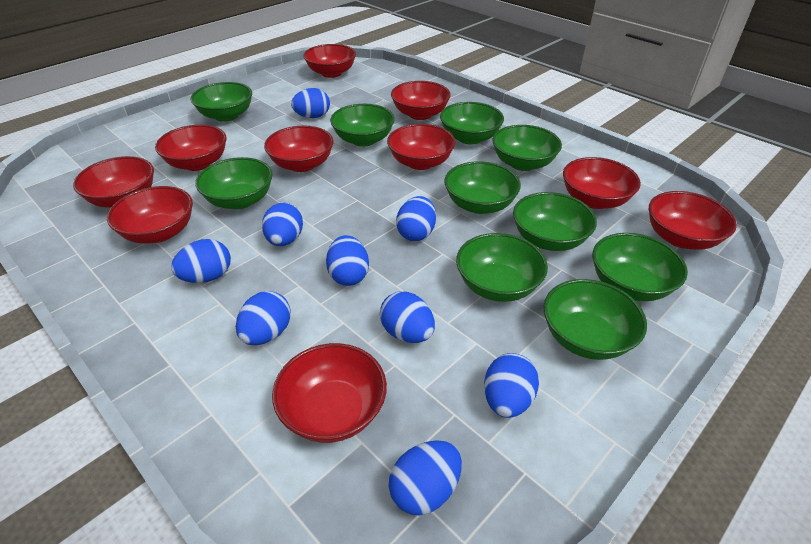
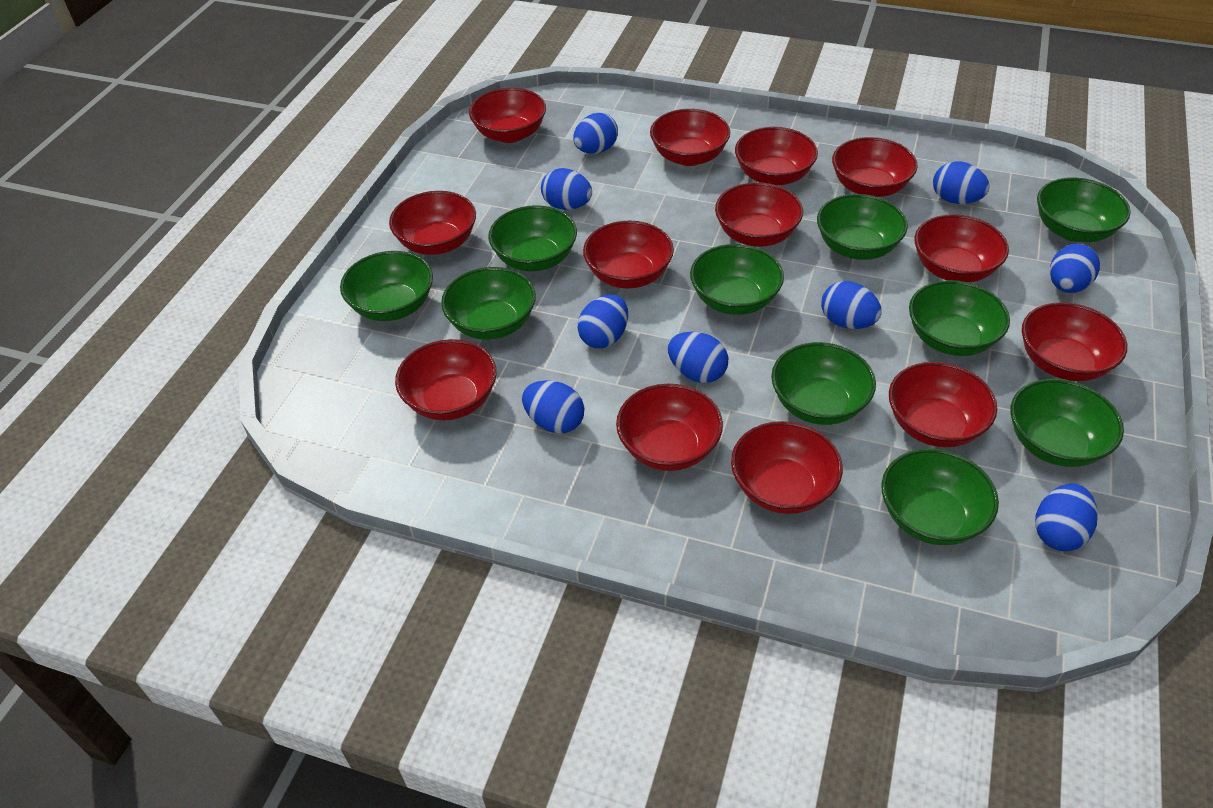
red bowl: 10 -> 13

